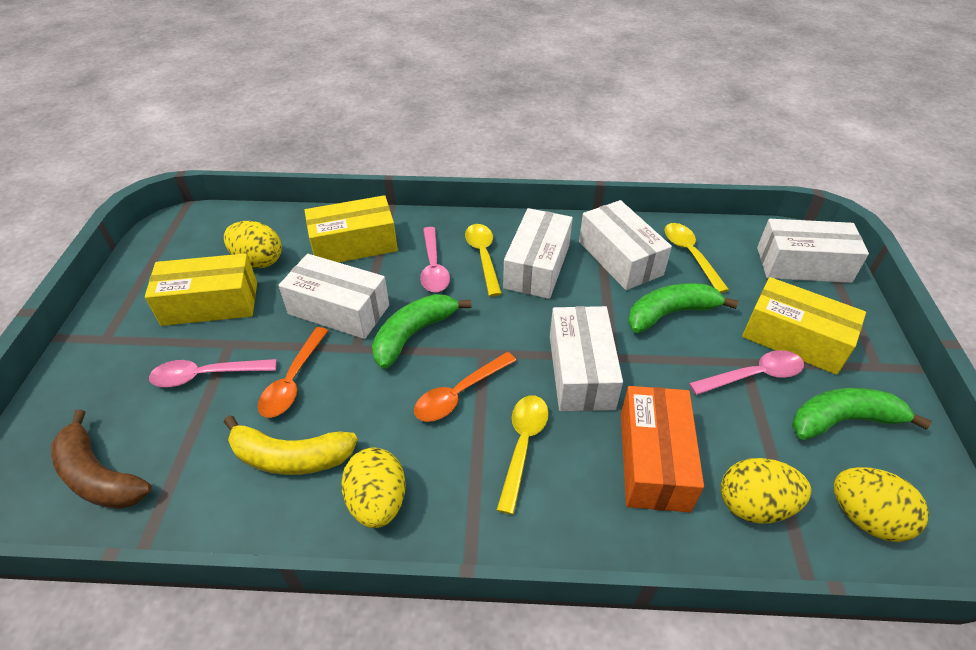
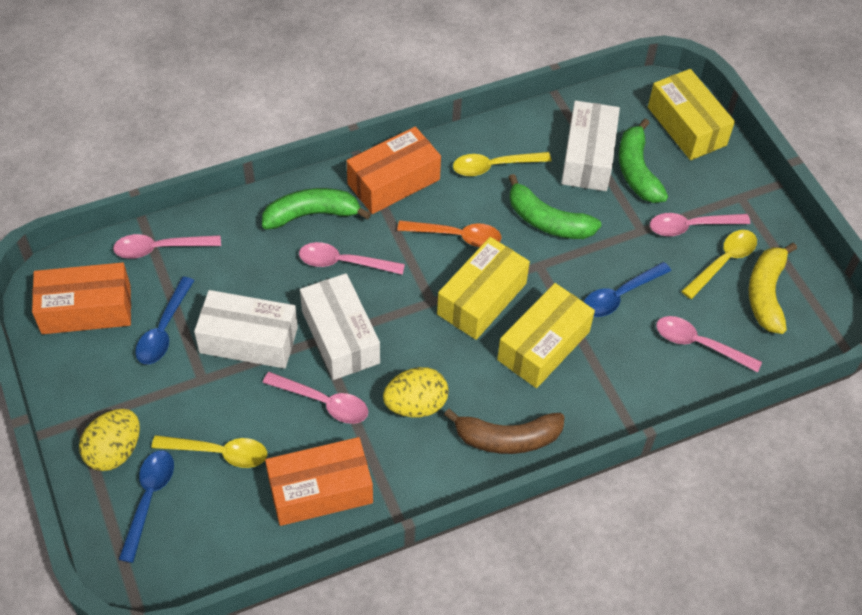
blue spoon: 0 -> 3
orange box: 1 -> 3
orange spoon: 2 -> 1
pink spoon: 3 -> 5
white box: 5 -> 3
yellow egg: 4 -> 2

